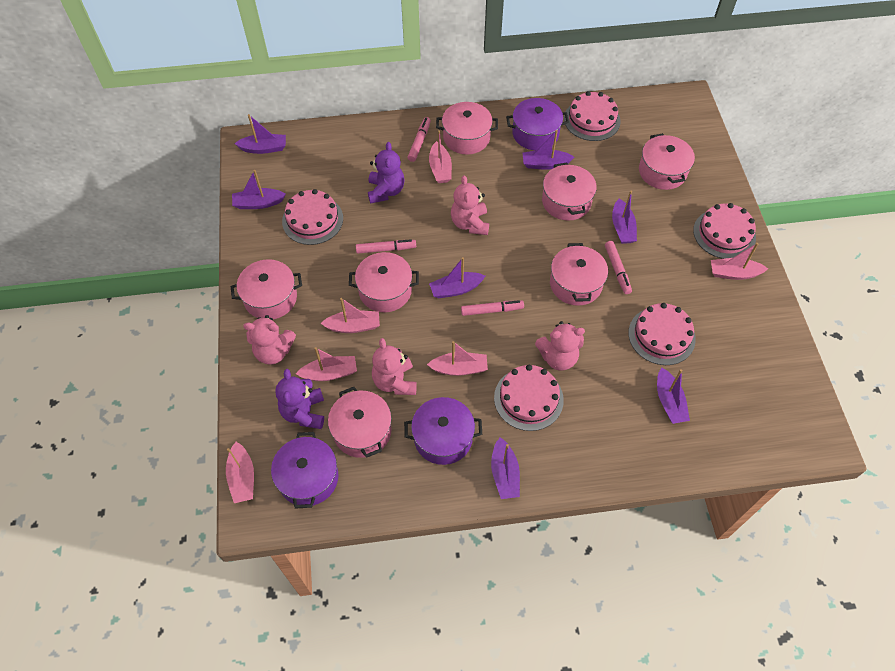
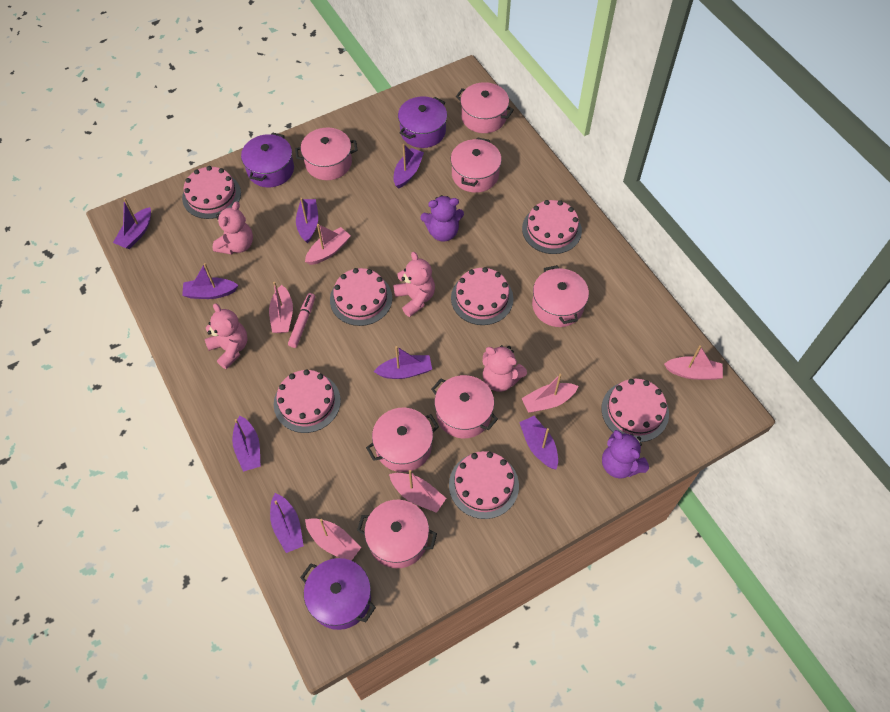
pink cake: 5 -> 7
pink marker: 4 -> 1
purple boat: 7 -> 8

